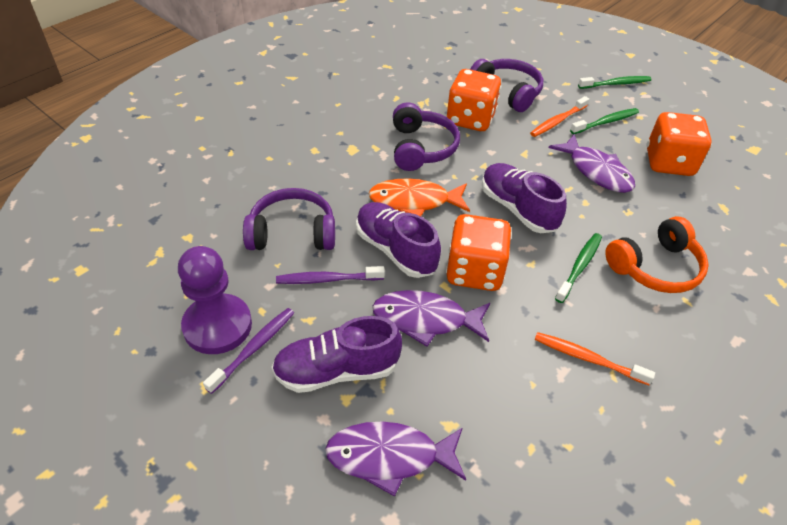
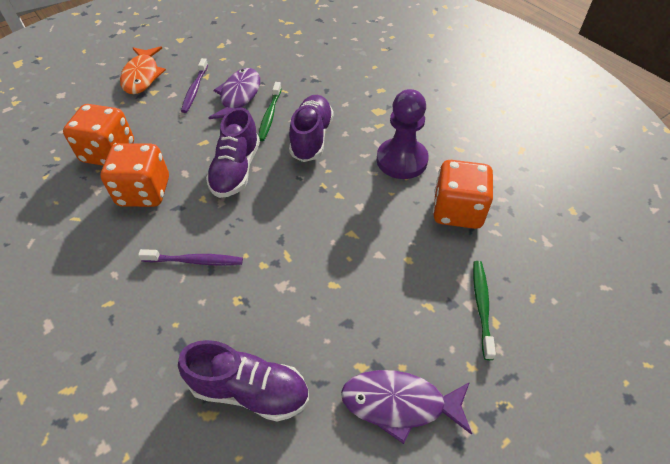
green toothbrush: 3 -> 2
orange headphones: 1 -> 0
orange toothbrush: 2 -> 0
purple fish: 3 -> 2
purple headphones: 3 -> 0

